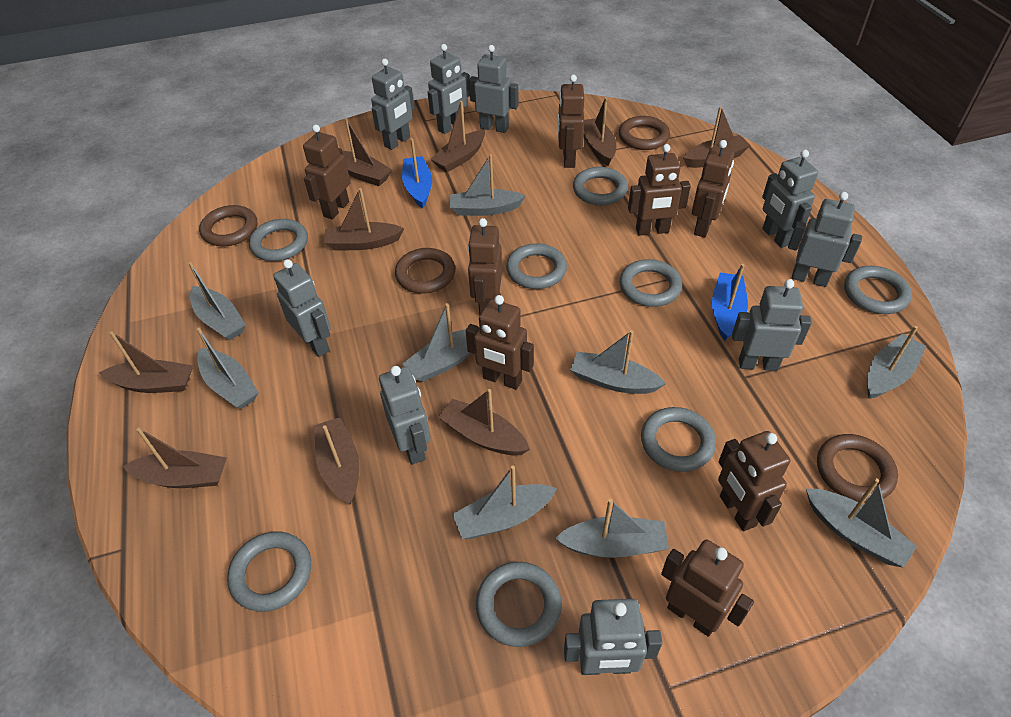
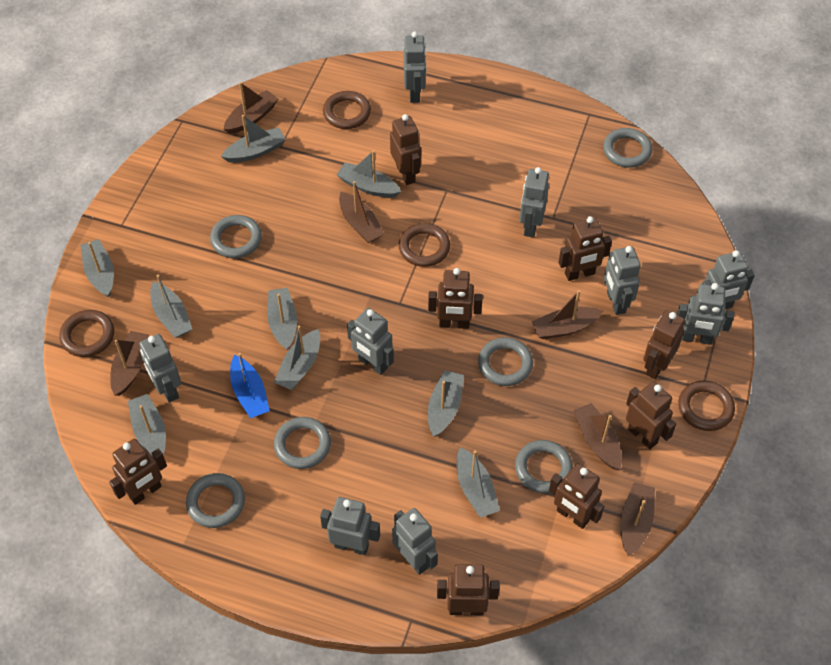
blue boat: 2 -> 1
brown boat: 9 -> 6
grey ring: 8 -> 6

